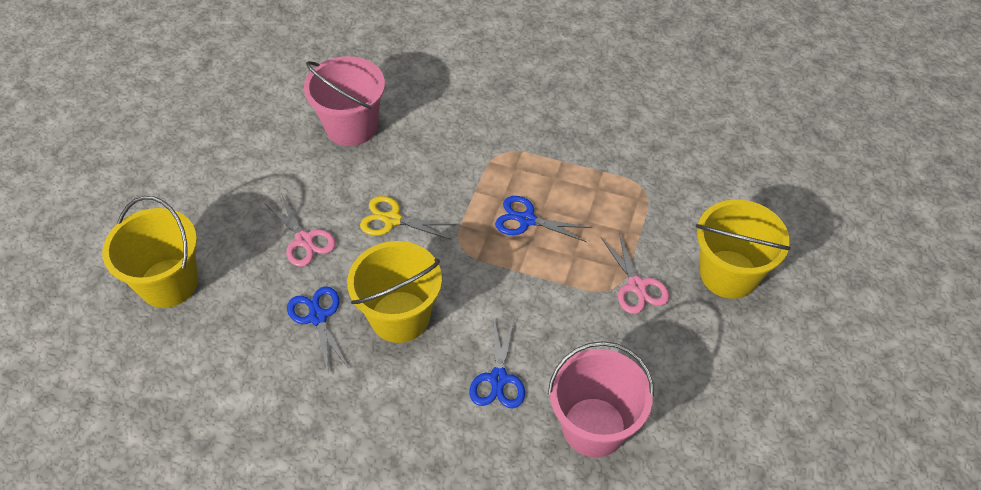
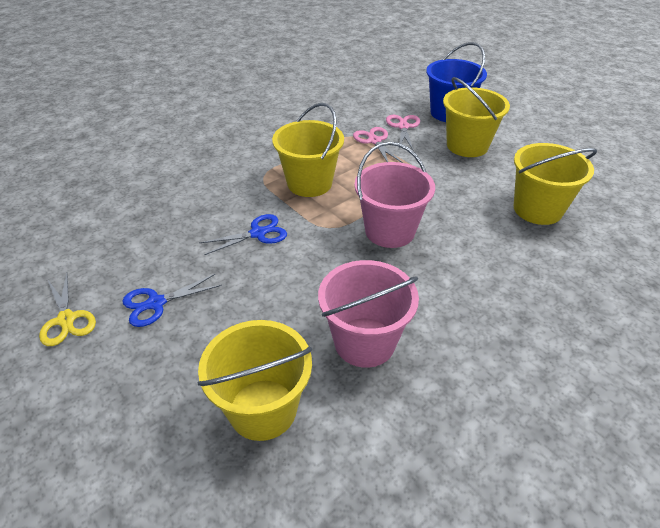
blue bucket: 0 -> 1
blue scissors: 3 -> 2
yellow bucket: 3 -> 4

